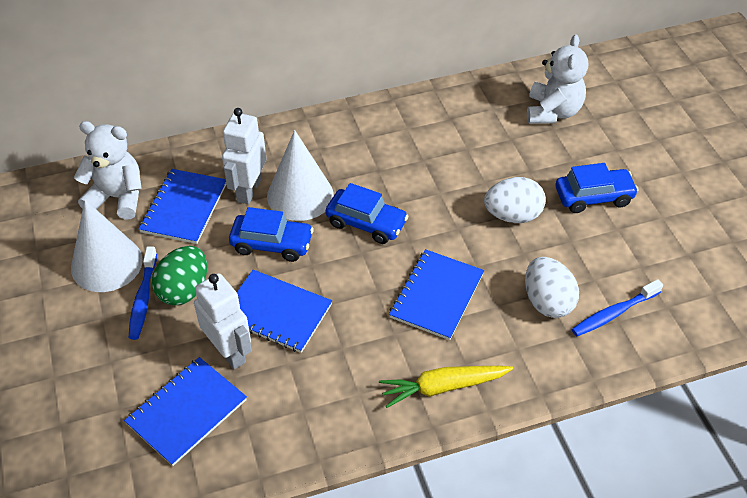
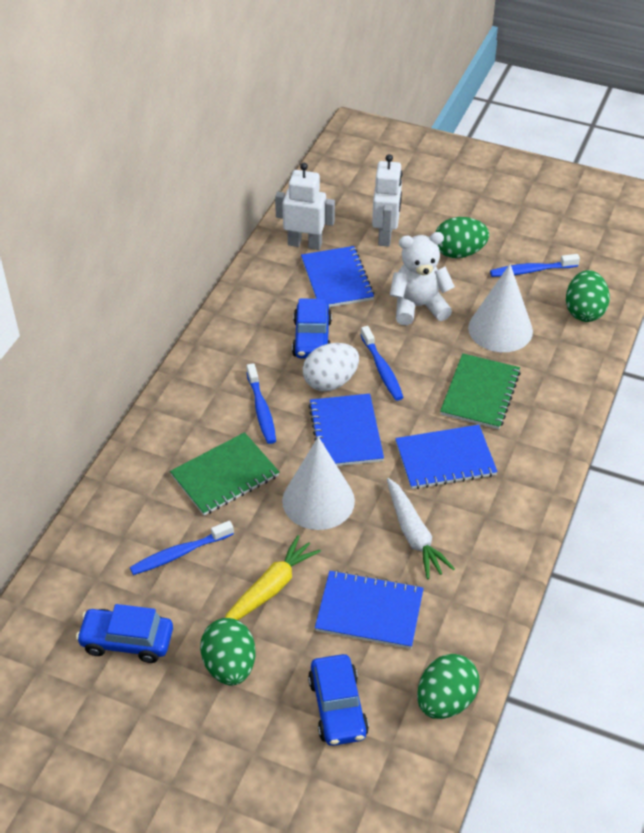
blue toothbrush: 2 -> 4
green egg: 1 -> 4
green notebook: 0 -> 2
white carrot: 0 -> 1
white egg: 2 -> 1
white teddy bear: 2 -> 1

